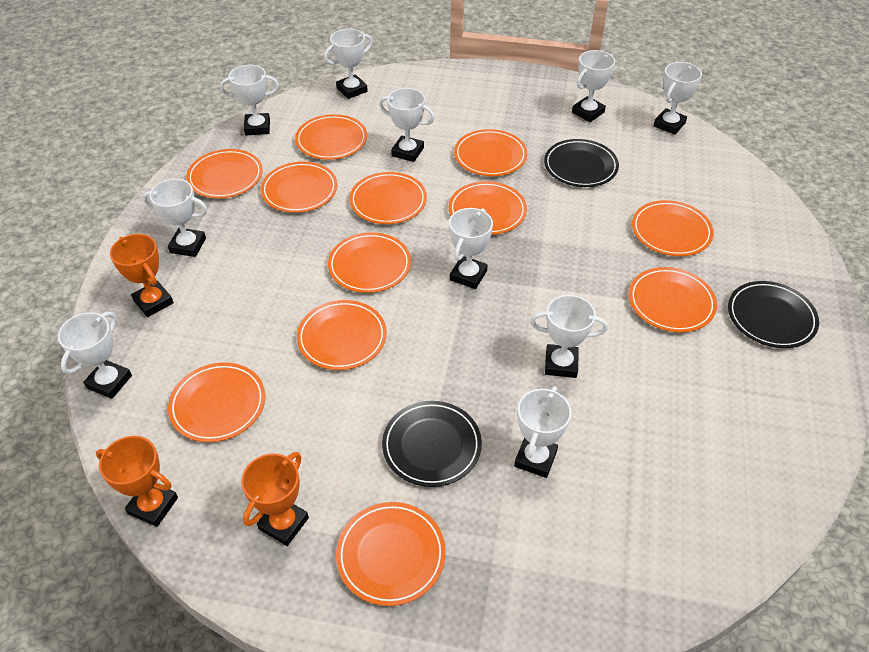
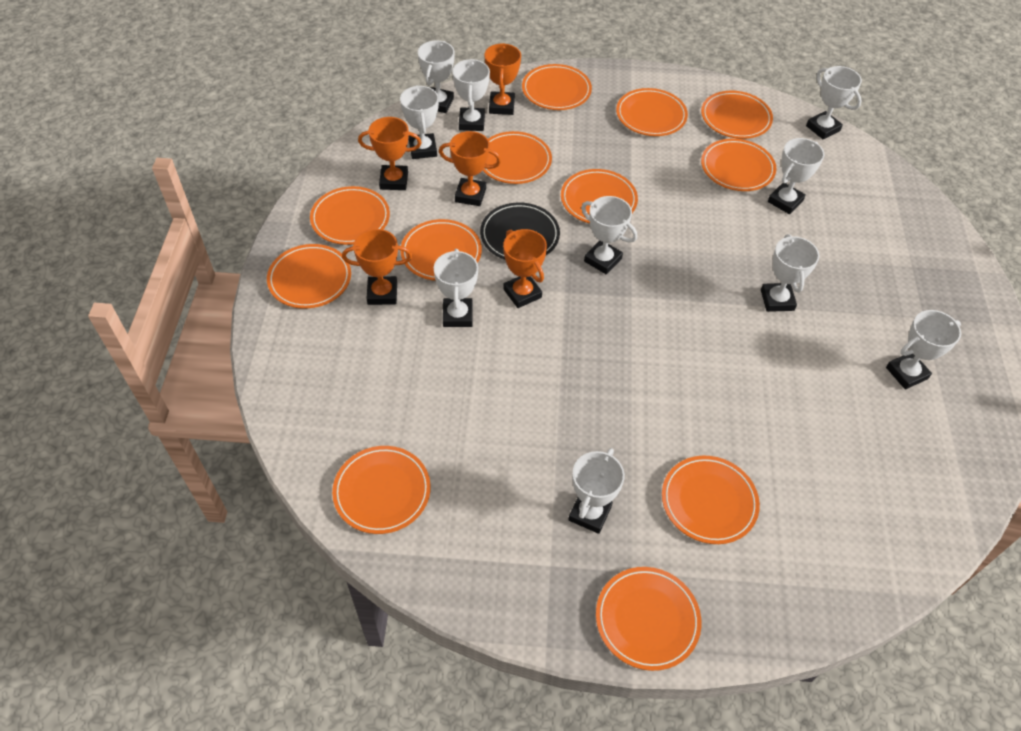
black plate: 3 -> 1
orange trophy: 3 -> 5

